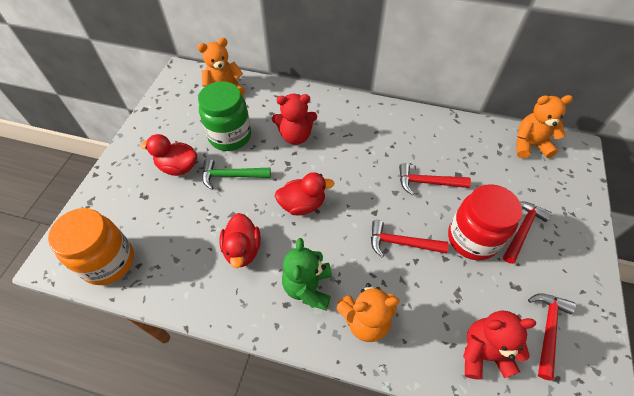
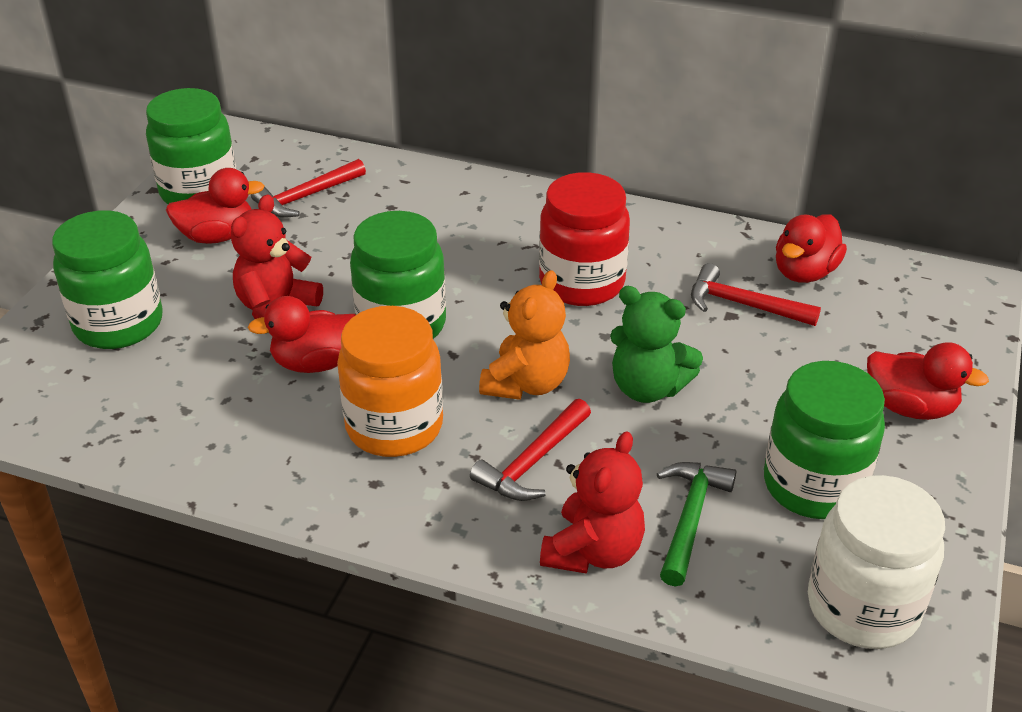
green jar: 1 -> 4
orange teddy bear: 3 -> 1
red duck: 3 -> 4
red hammer: 4 -> 3
white jar: 0 -> 1

